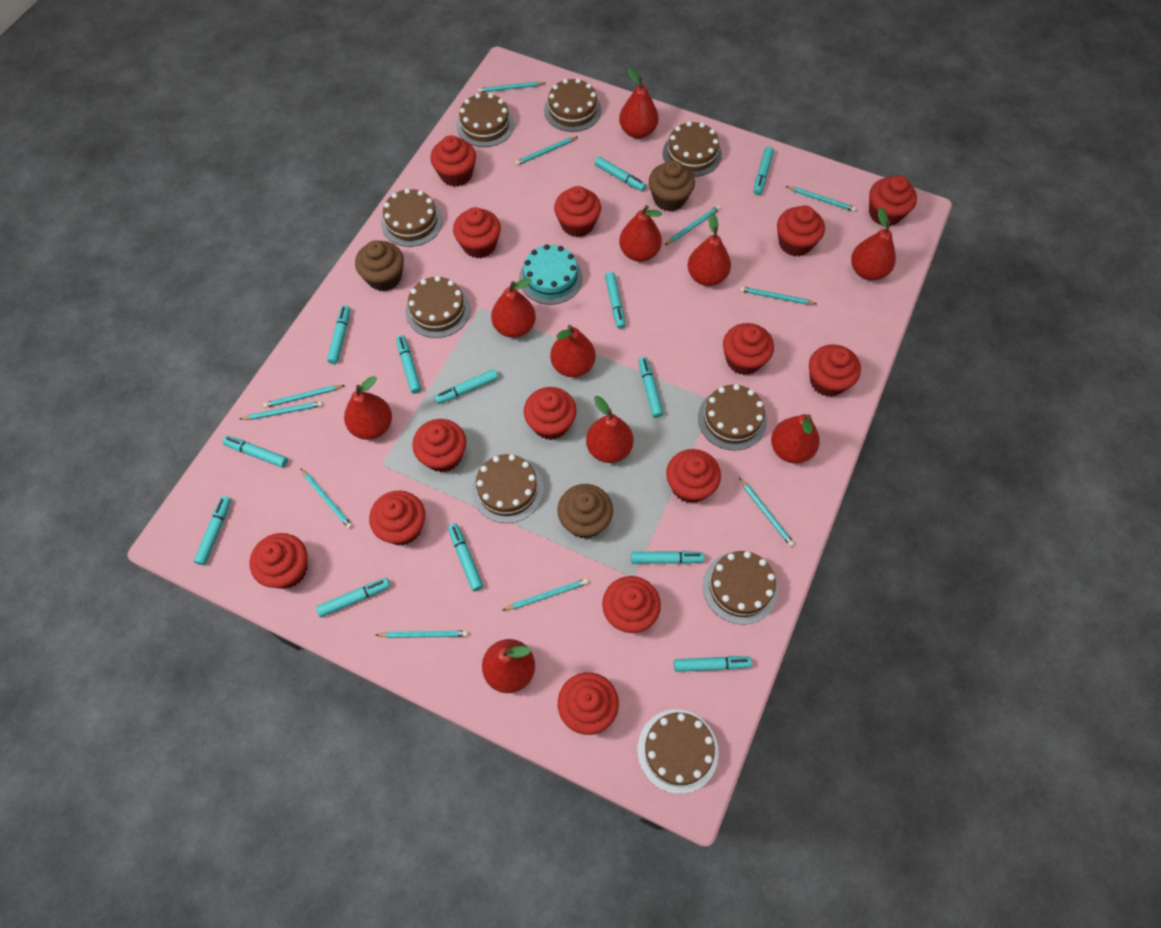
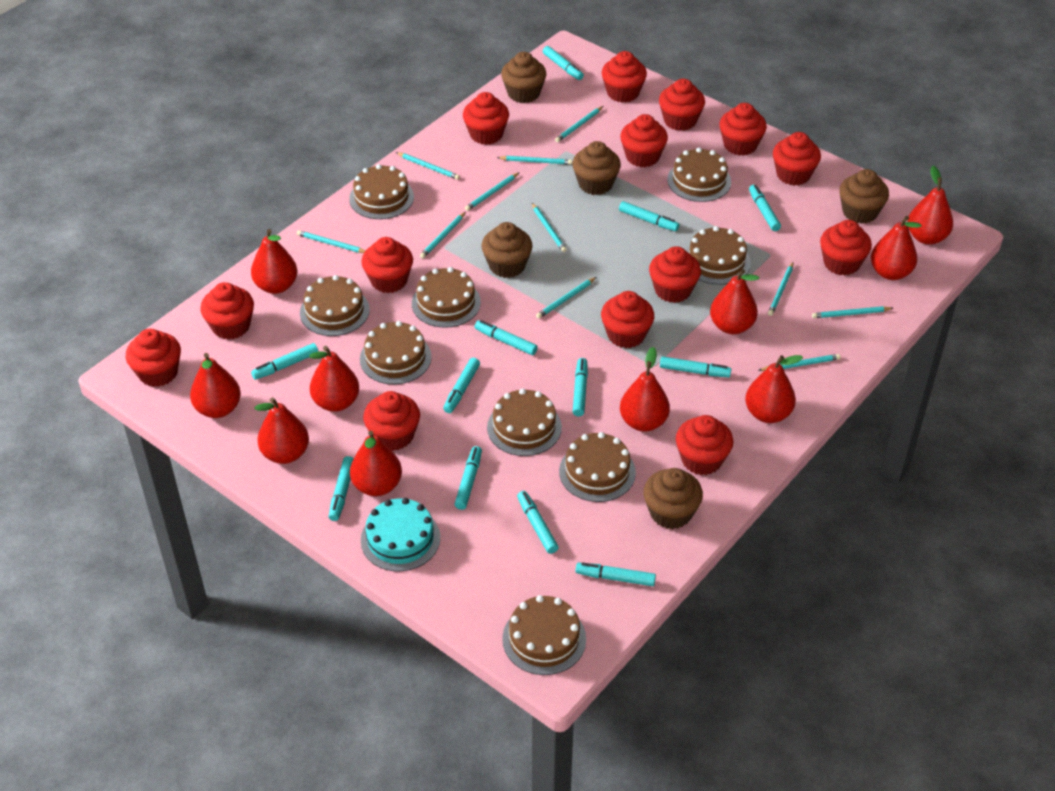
brown cupcake: 3 -> 5
turquoise marker: 13 -> 12

